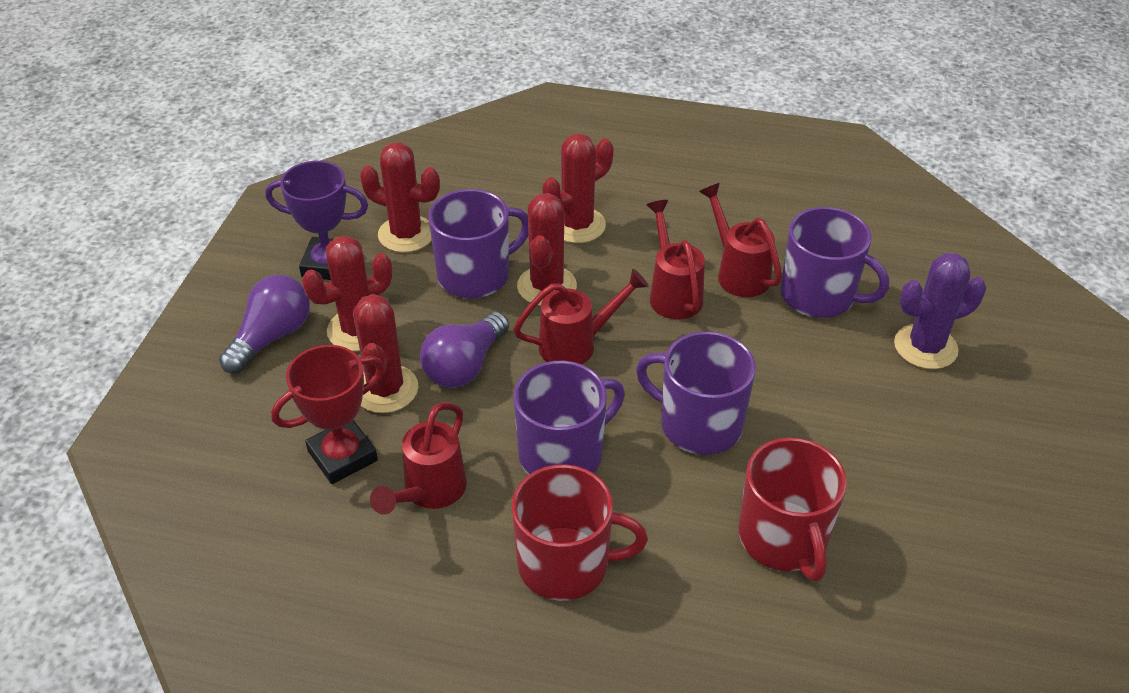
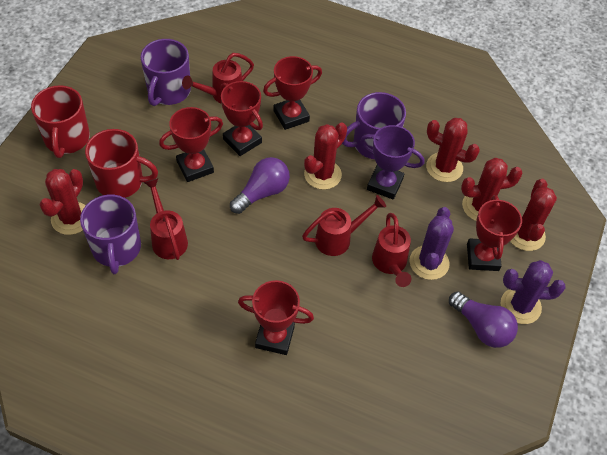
purple cactus: 1 -> 2
purple mug: 4 -> 3
red trophy: 1 -> 5

